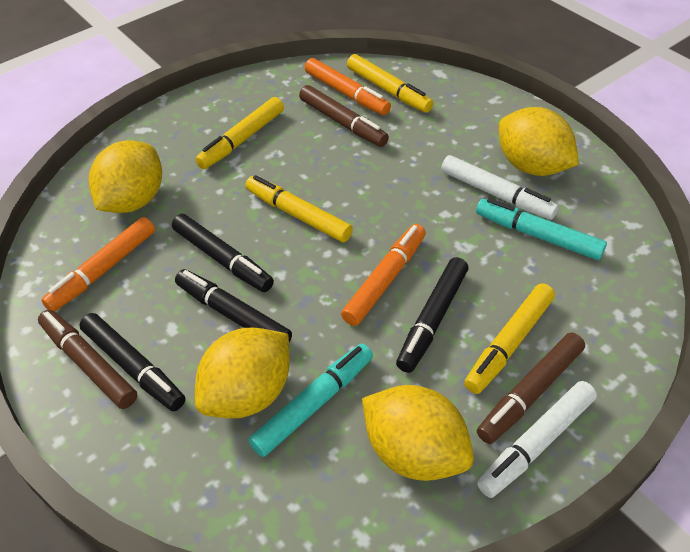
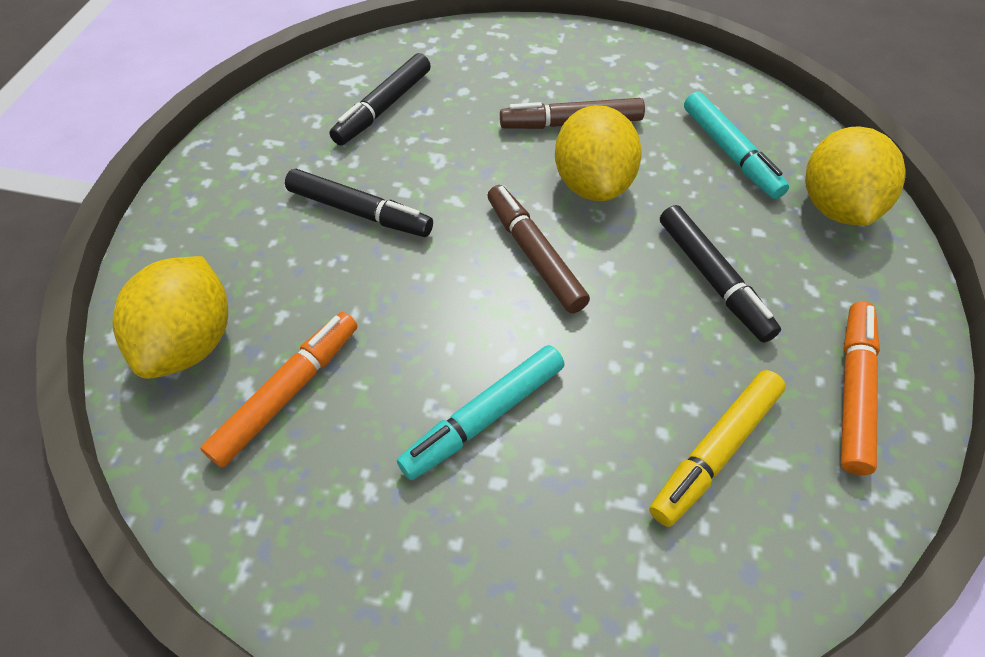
black marker: 4 -> 3
brown marker: 3 -> 2
orange marker: 3 -> 2
white marker: 2 -> 0
yellow lemon: 4 -> 3
yellow marker: 4 -> 1

